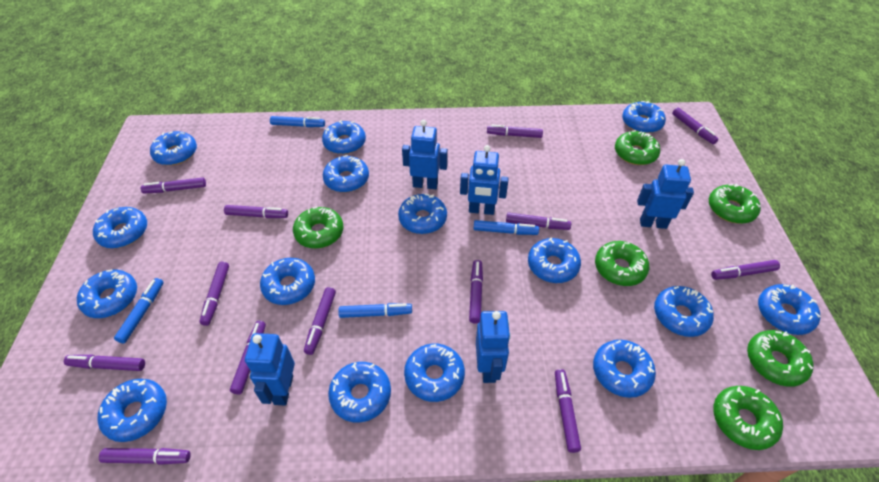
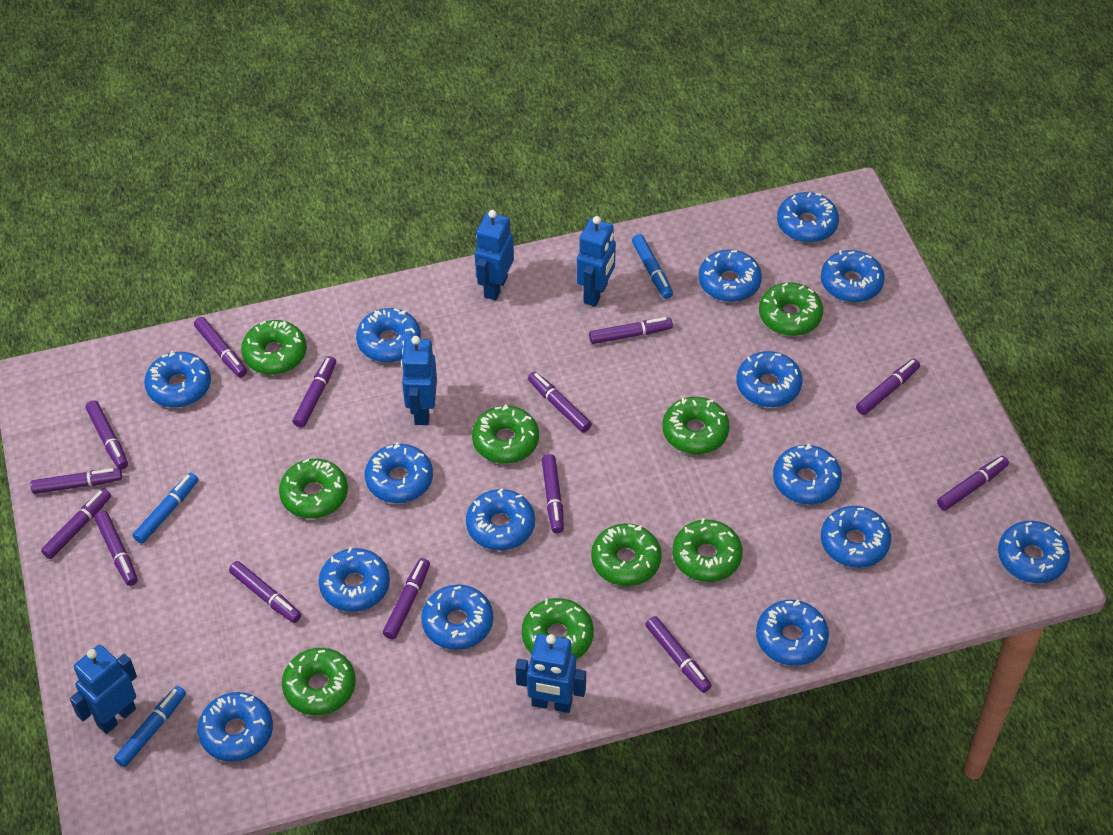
blue marker: 4 -> 3
green donut: 6 -> 9
purple marker: 13 -> 14

